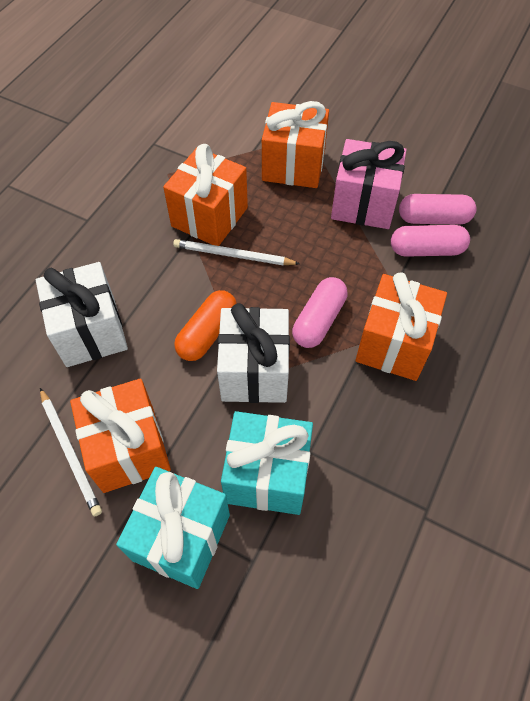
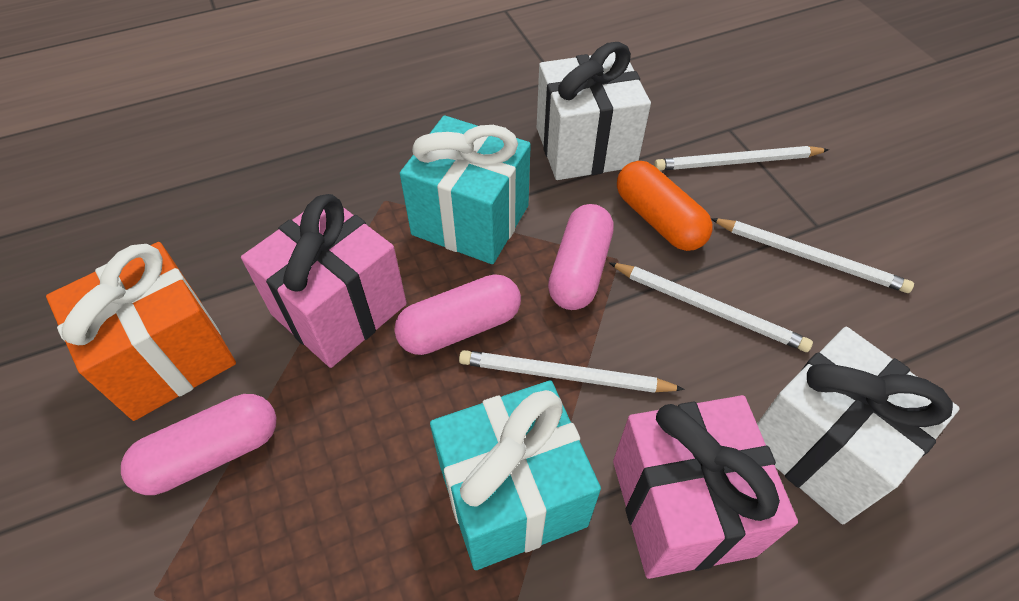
orange gift: 4 -> 1
pink gift: 1 -> 2
white pencil: 2 -> 4

